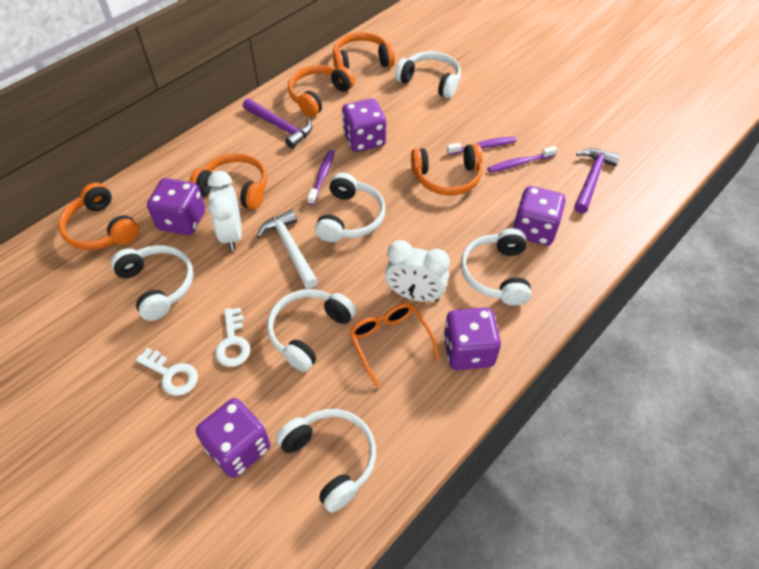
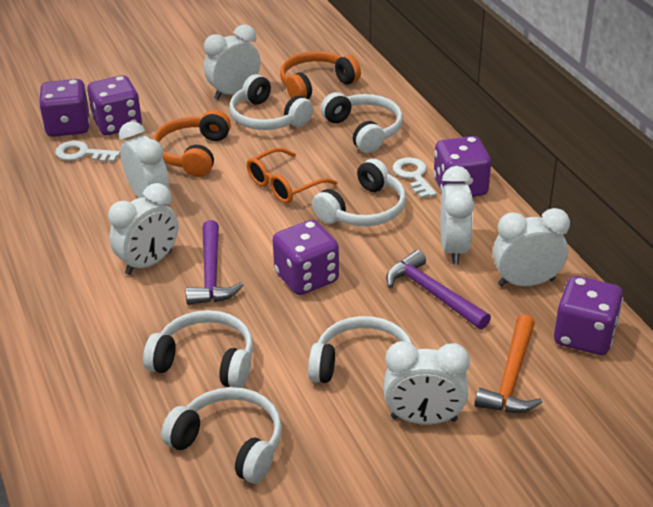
orange hammer: 0 -> 1
orange headphones: 5 -> 2
purple toothbrush: 3 -> 0
white clock: 2 -> 6
white hammer: 1 -> 0

